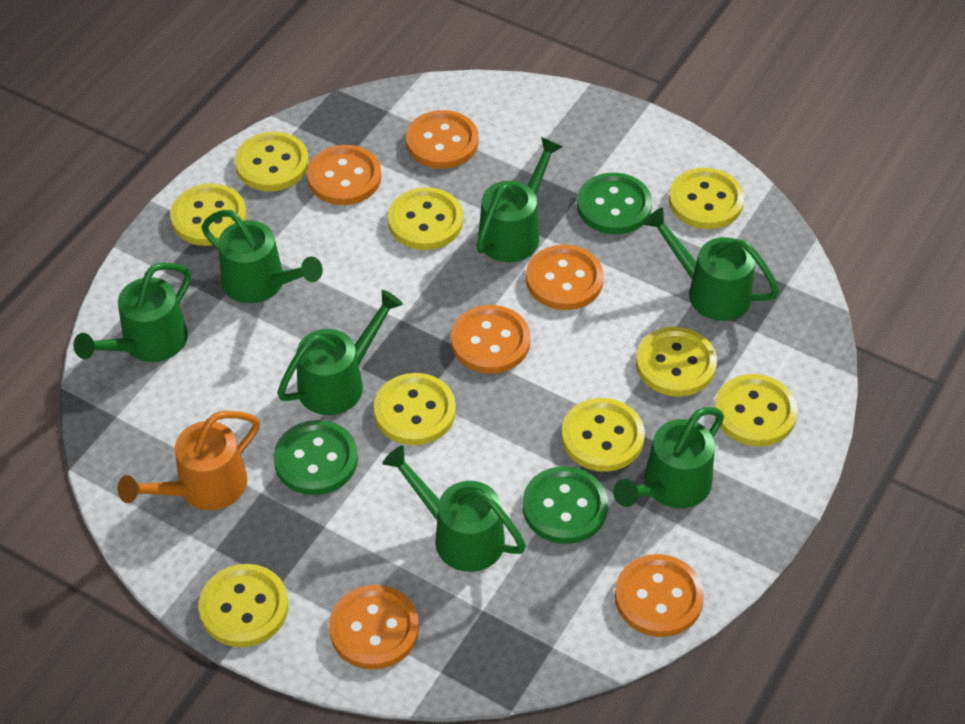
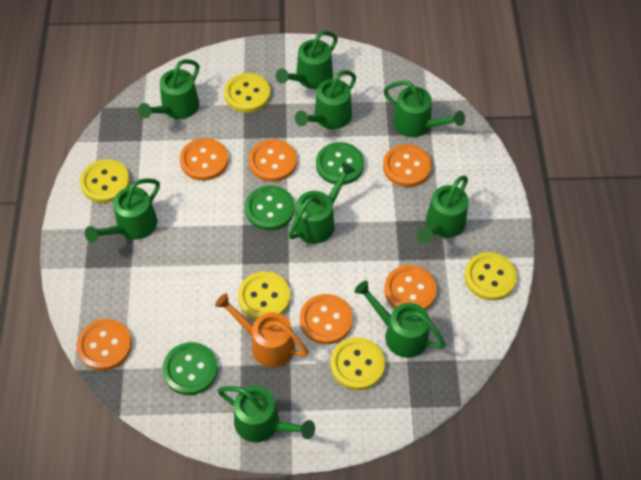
green watering can: 7 -> 9
yellow button: 9 -> 5

